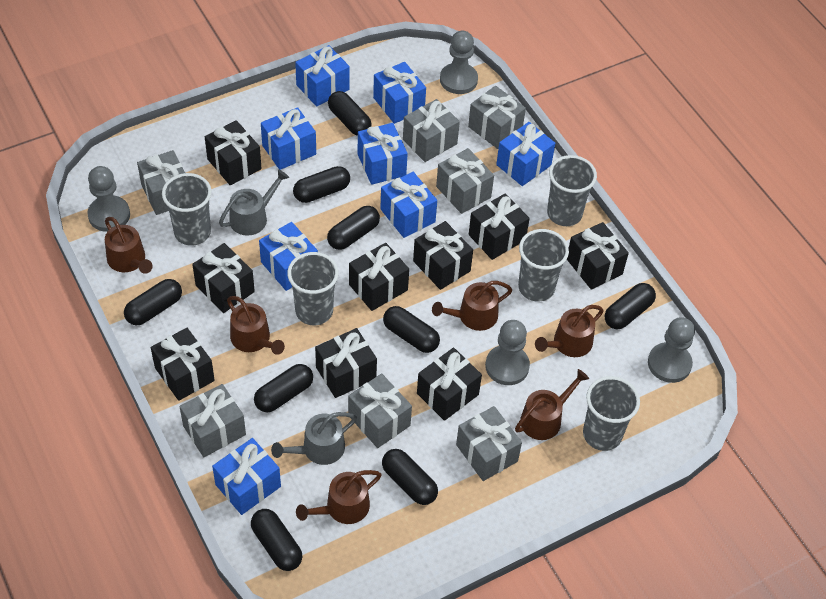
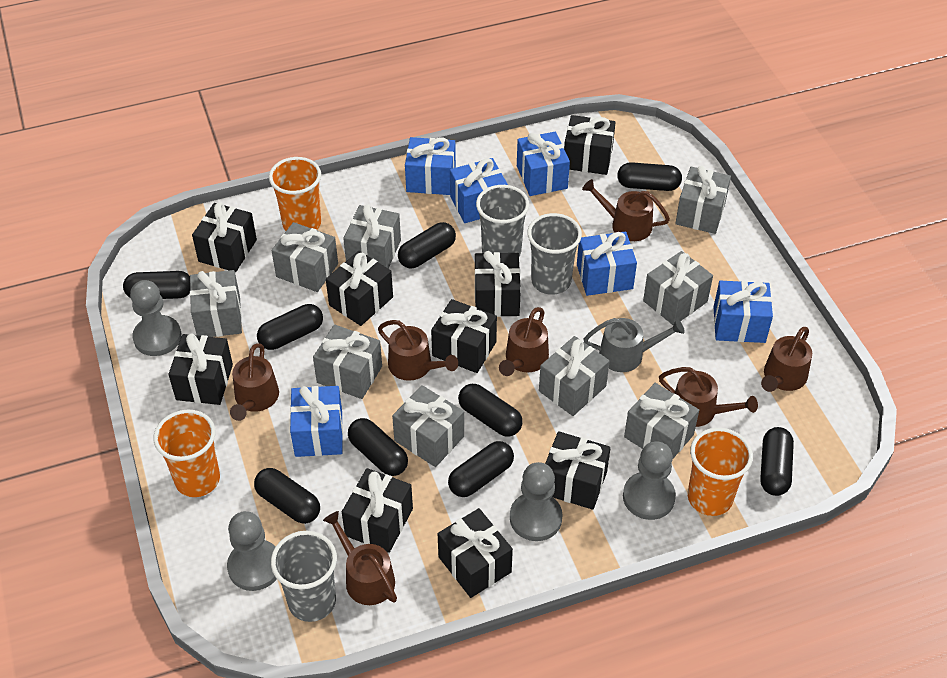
blue gift: 8 -> 6
brown watering can: 6 -> 7
grey cup: 5 -> 3
grey gift: 7 -> 9
grey watering can: 2 -> 1
orange cup: 0 -> 3

